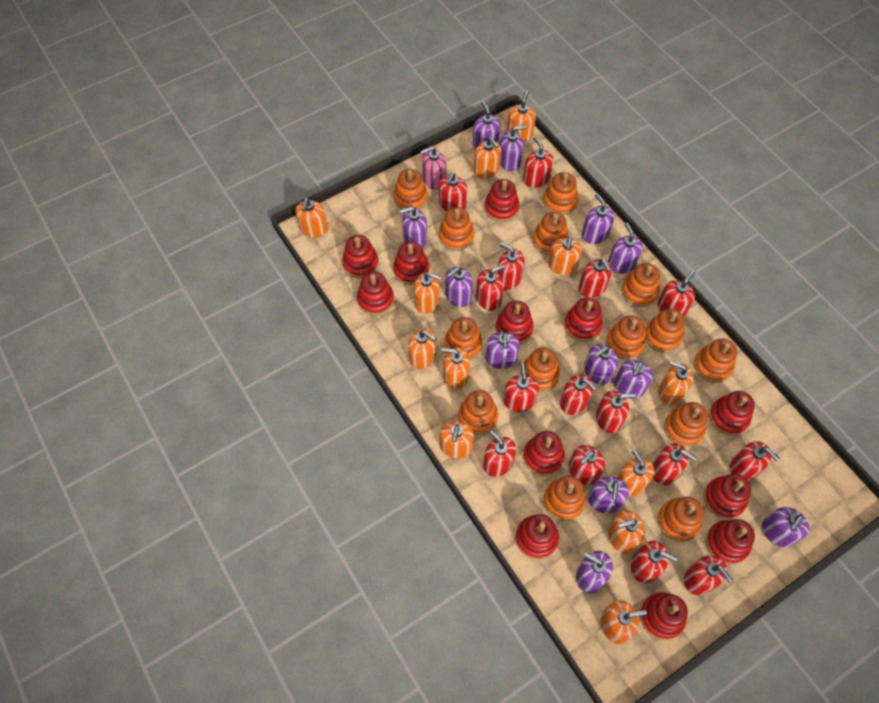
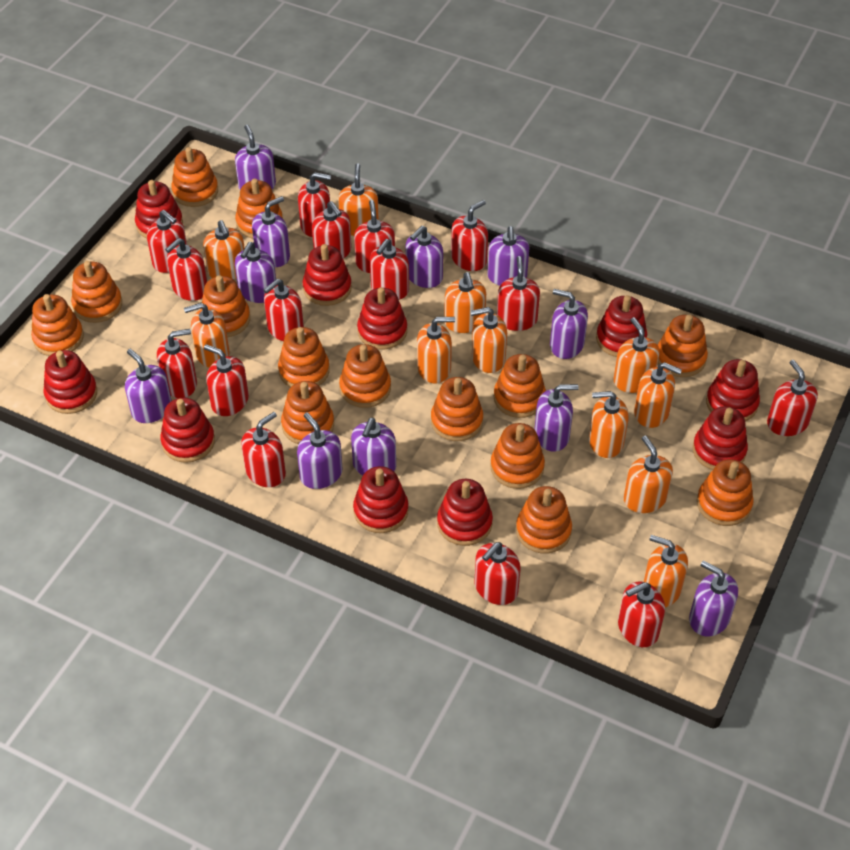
orange soap dispenser: 12 -> 11
pink soap dispenser: 1 -> 0
purple soap dispenser: 12 -> 11
red stacking toy: 12 -> 10

